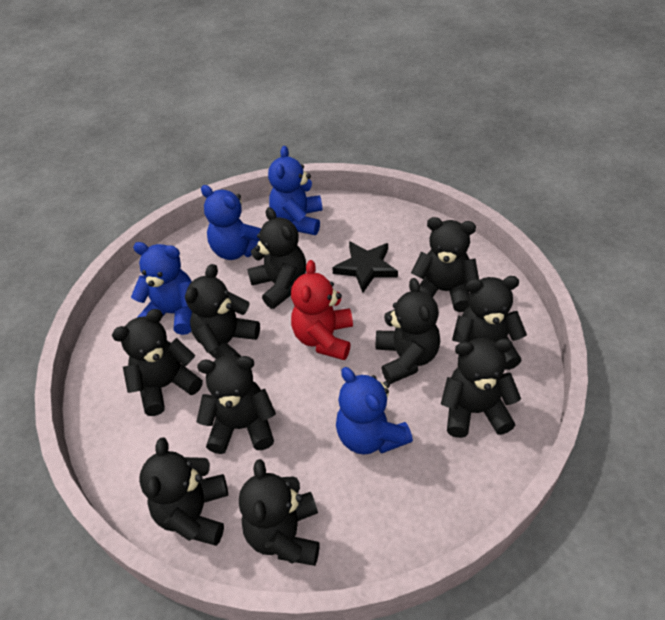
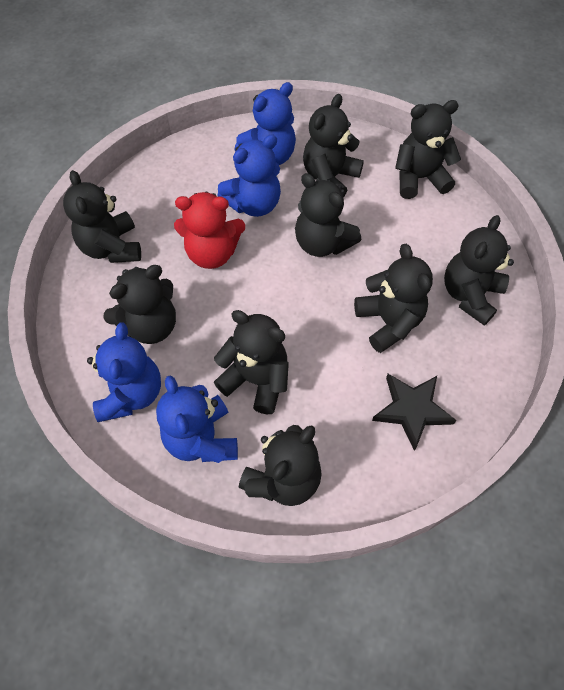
black teddy bear: 10 -> 9

